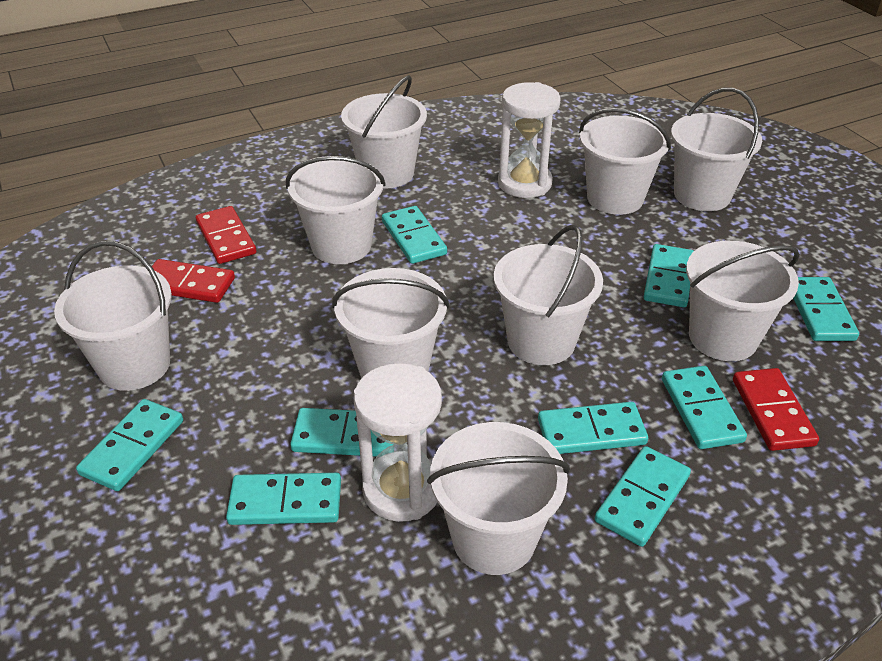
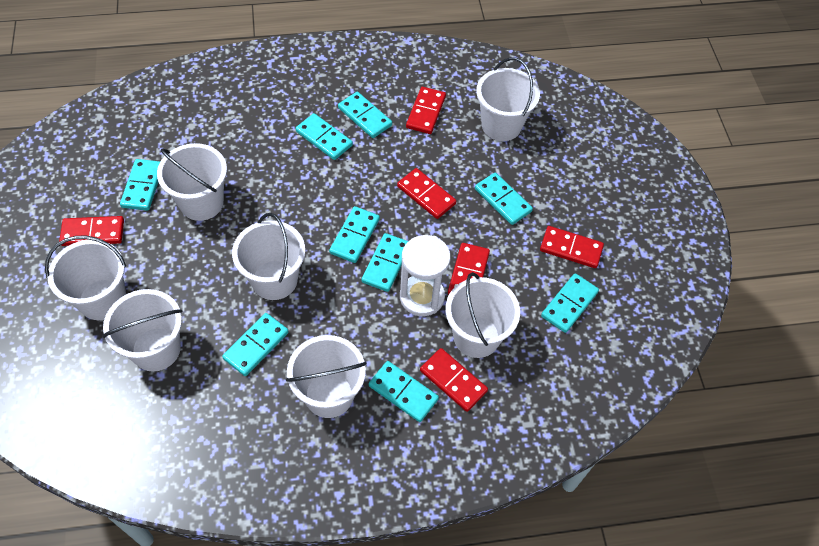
red domino: 3 -> 6
white bucket: 9 -> 7
white hourglass: 2 -> 1

